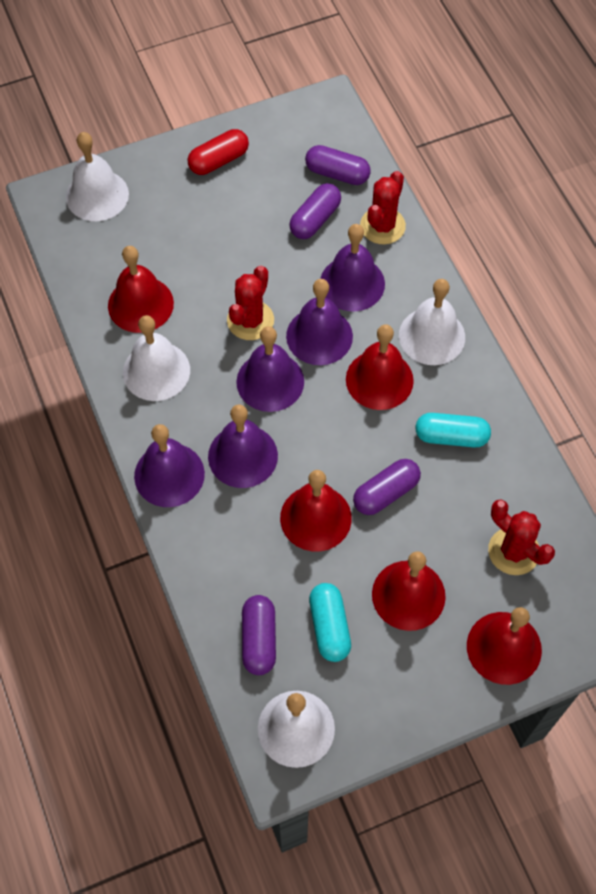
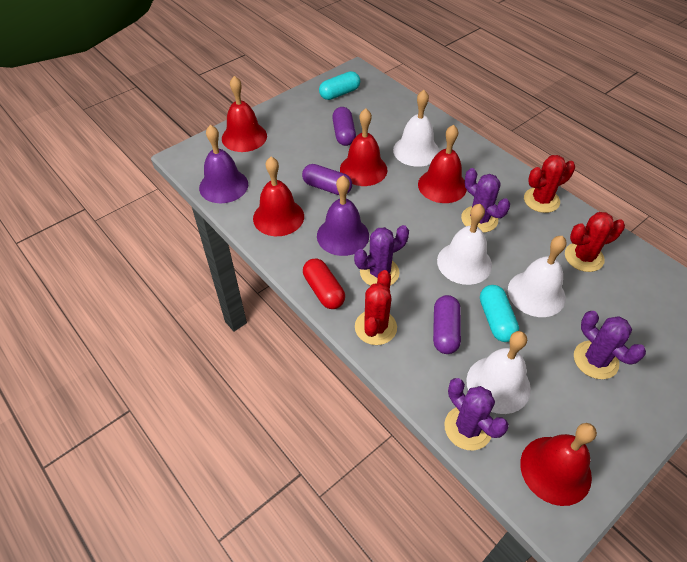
purple bell: 5 -> 2
purple cactus: 0 -> 4
purple capsule: 4 -> 3

